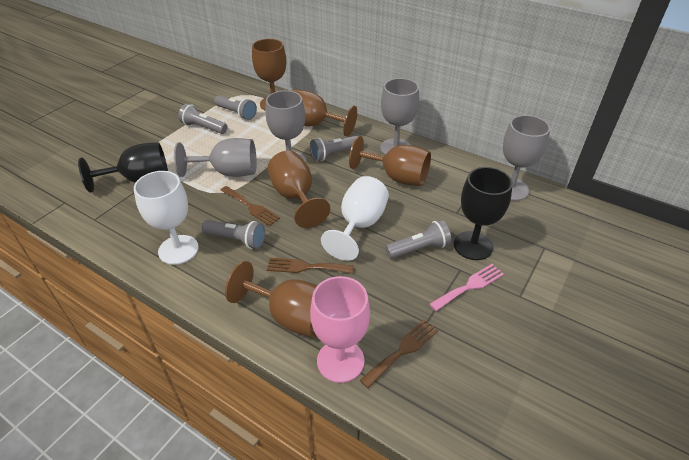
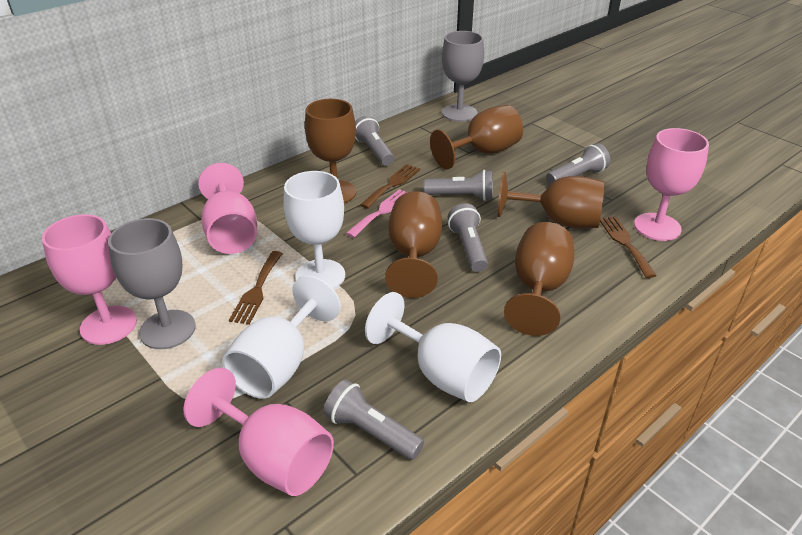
black goblet: 2 -> 0
grey goblet: 4 -> 2
pink goblet: 1 -> 4
white goblet: 2 -> 3

